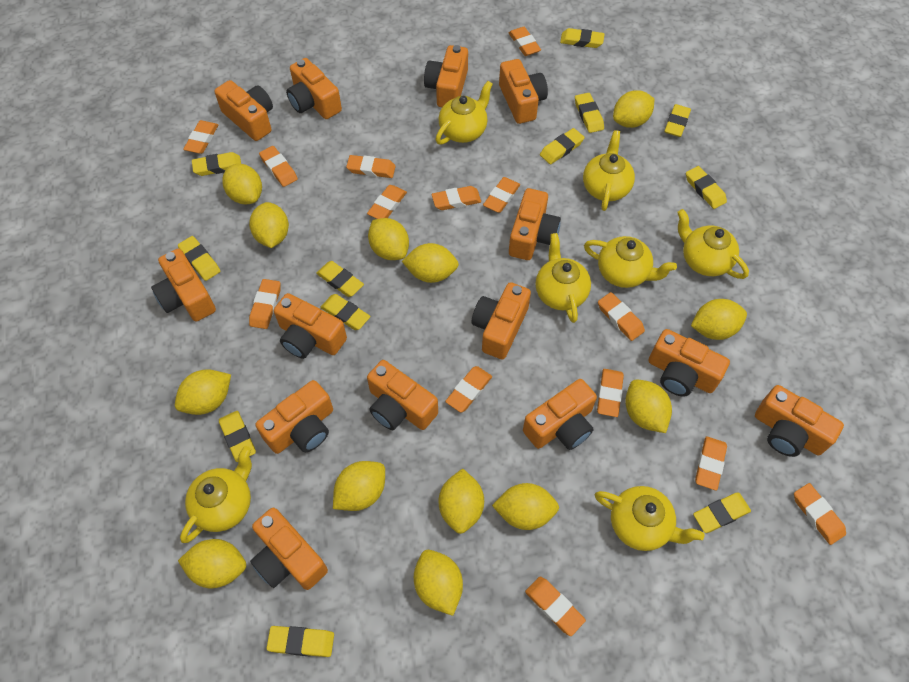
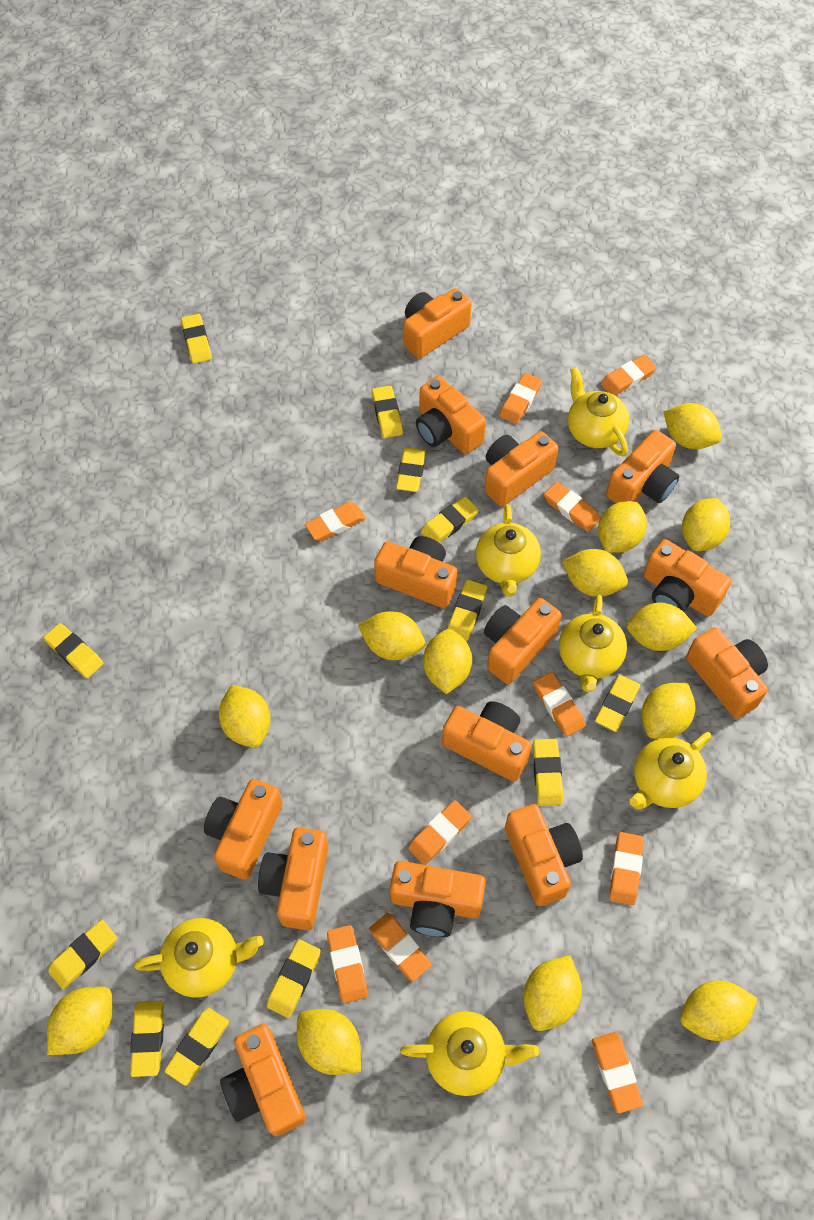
orange eraser: 14 -> 10
yellow teapot: 7 -> 6

